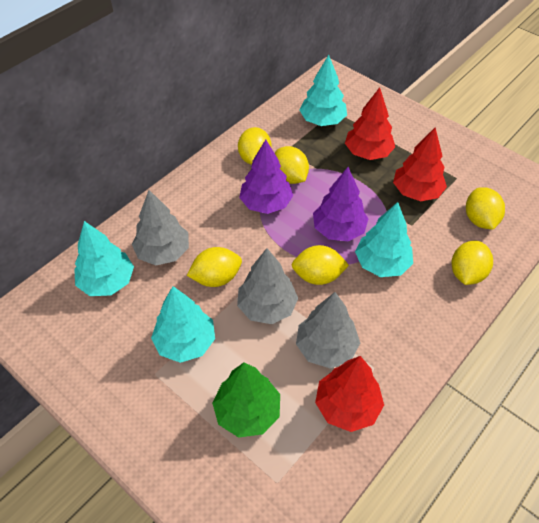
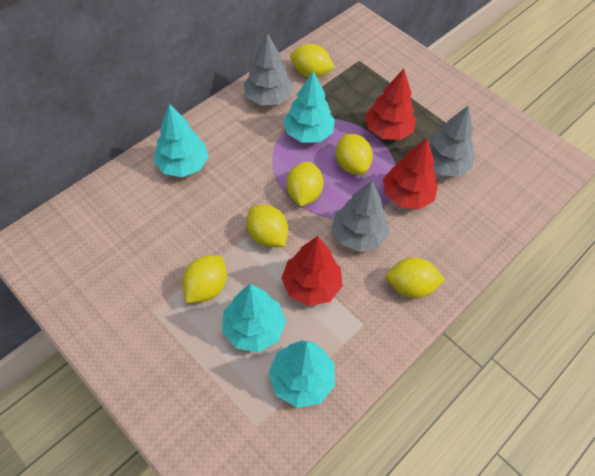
green tree: 1 -> 0
purple tree: 2 -> 0

